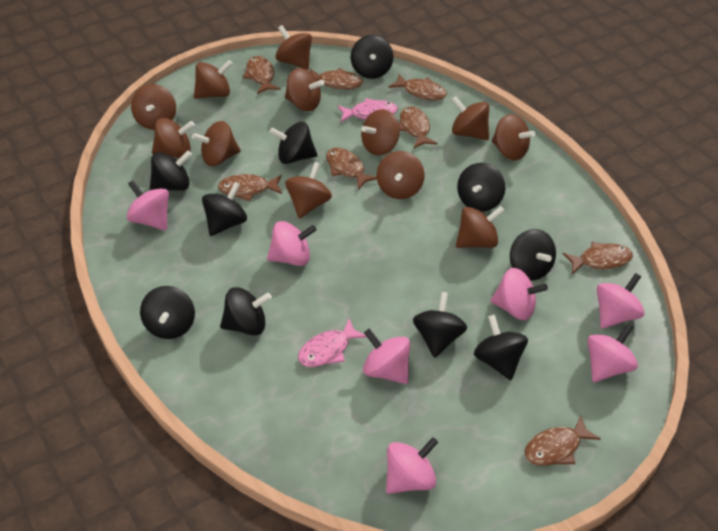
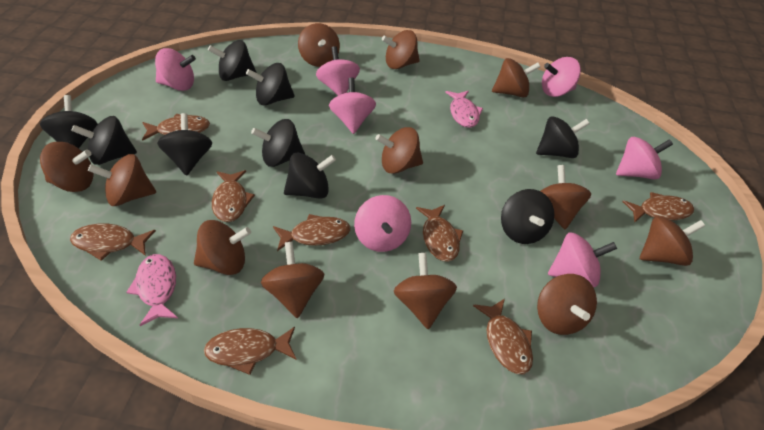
black spinning top: 10 -> 9

